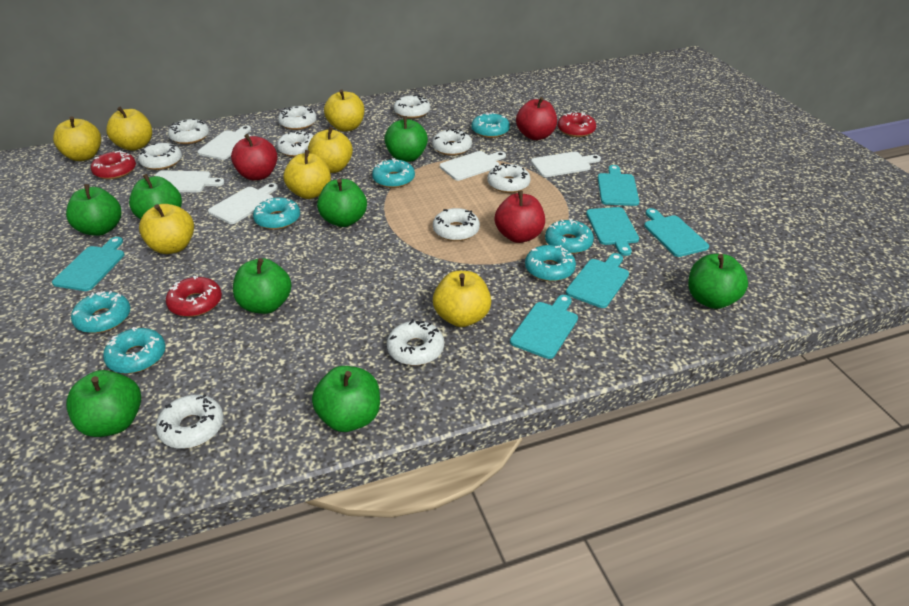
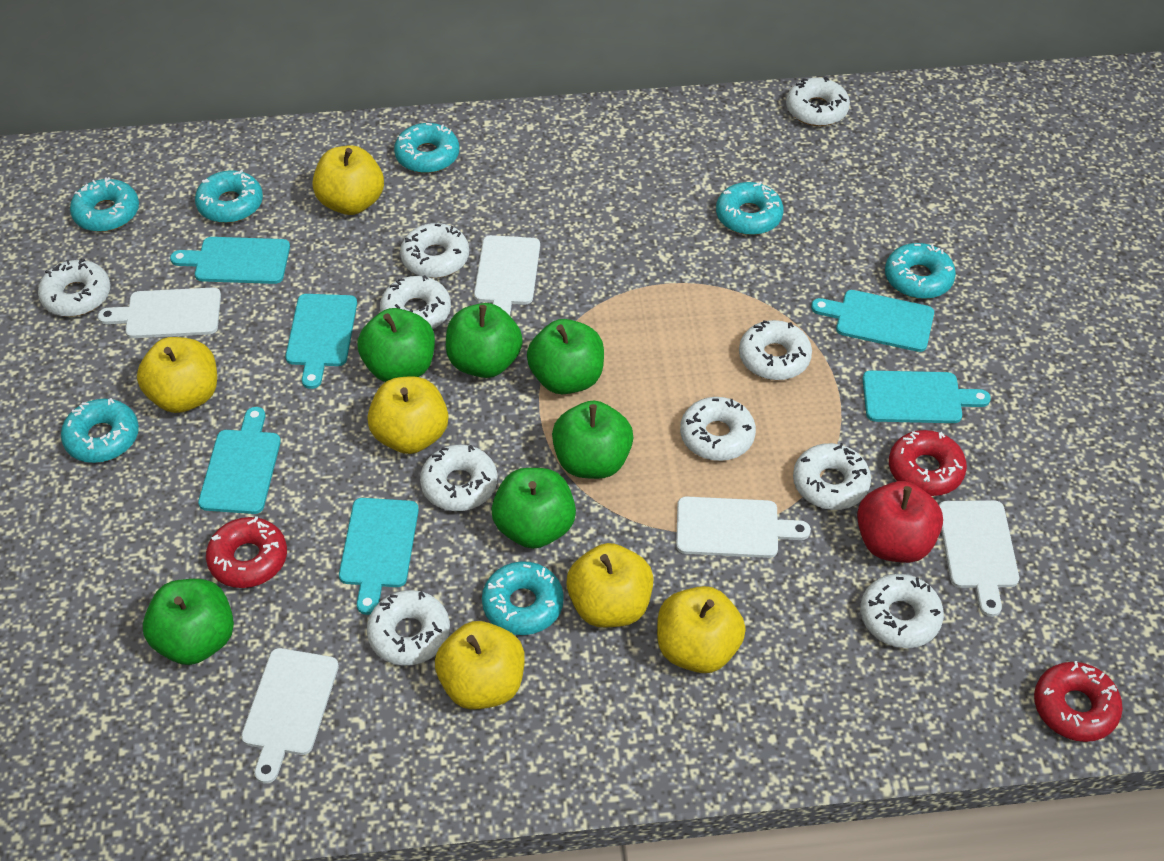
green apple: 8 -> 6
red apple: 3 -> 1
yellow apple: 7 -> 6

